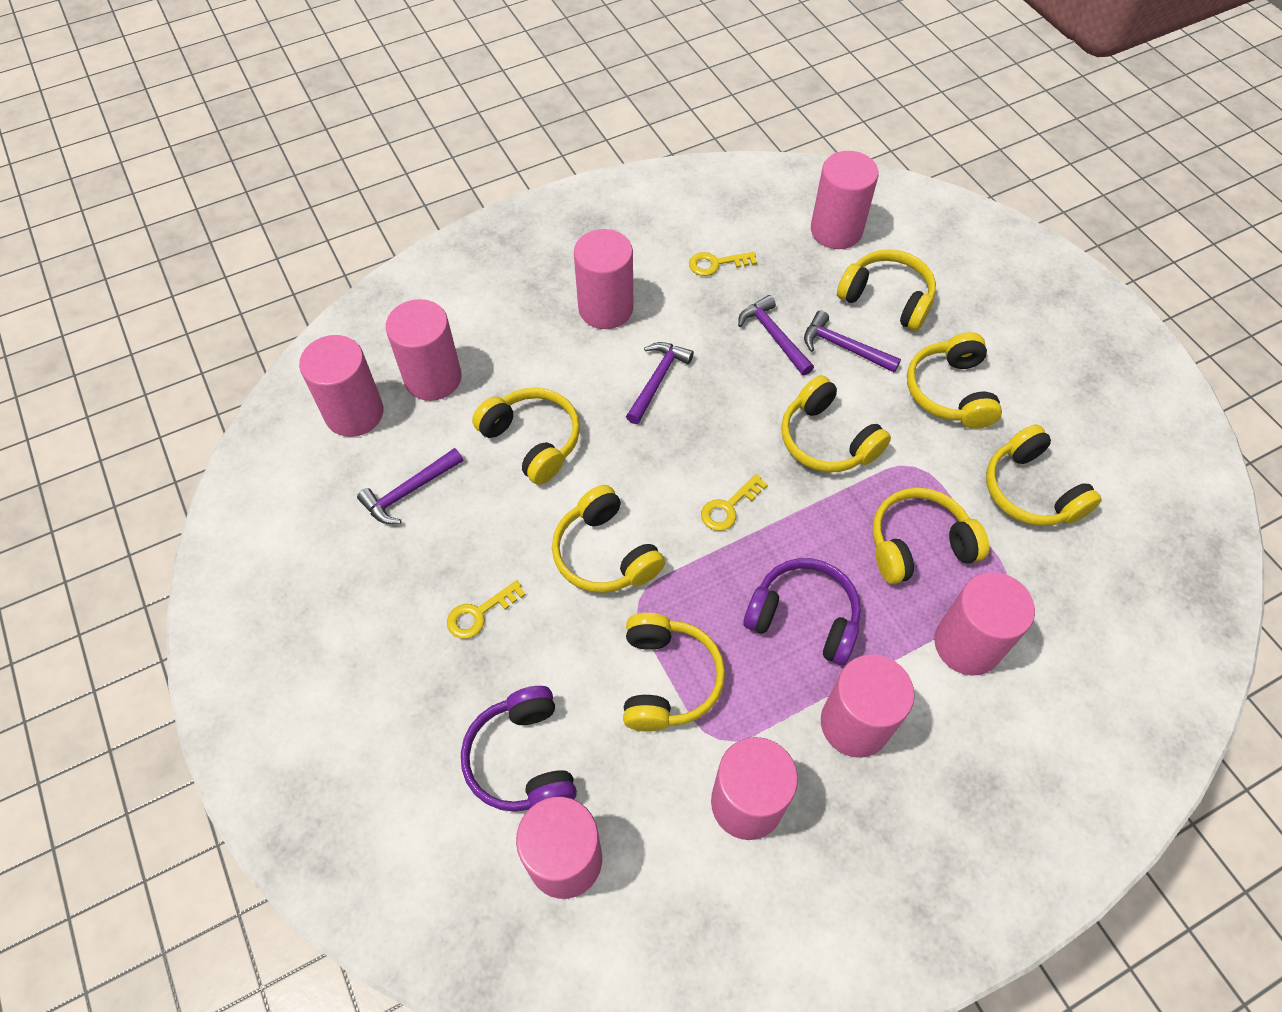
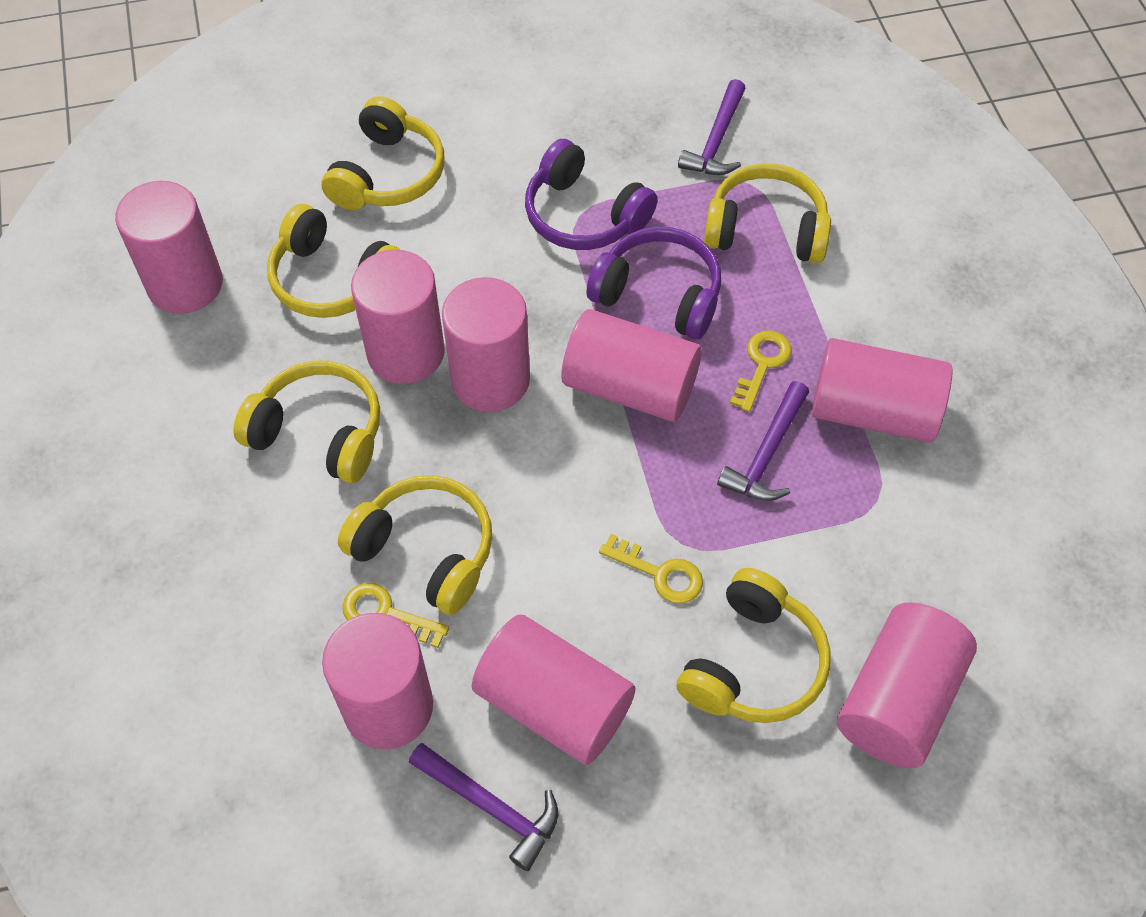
purple hammer: 4 -> 3
yellow headphones: 8 -> 6

